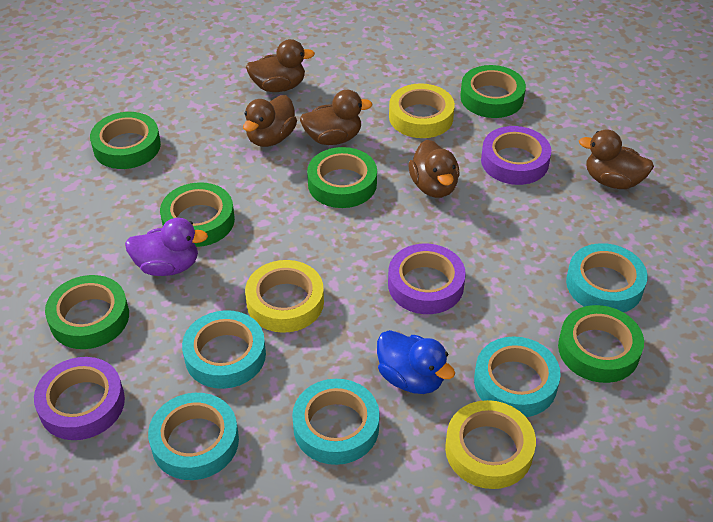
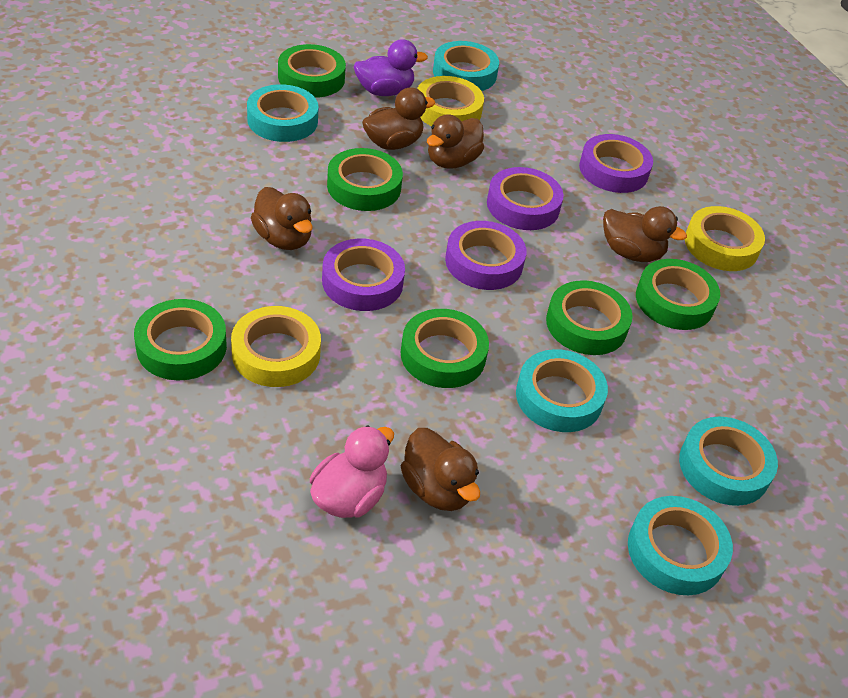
blue duck: 1 -> 0
pink duck: 0 -> 1
purple tape: 3 -> 4

